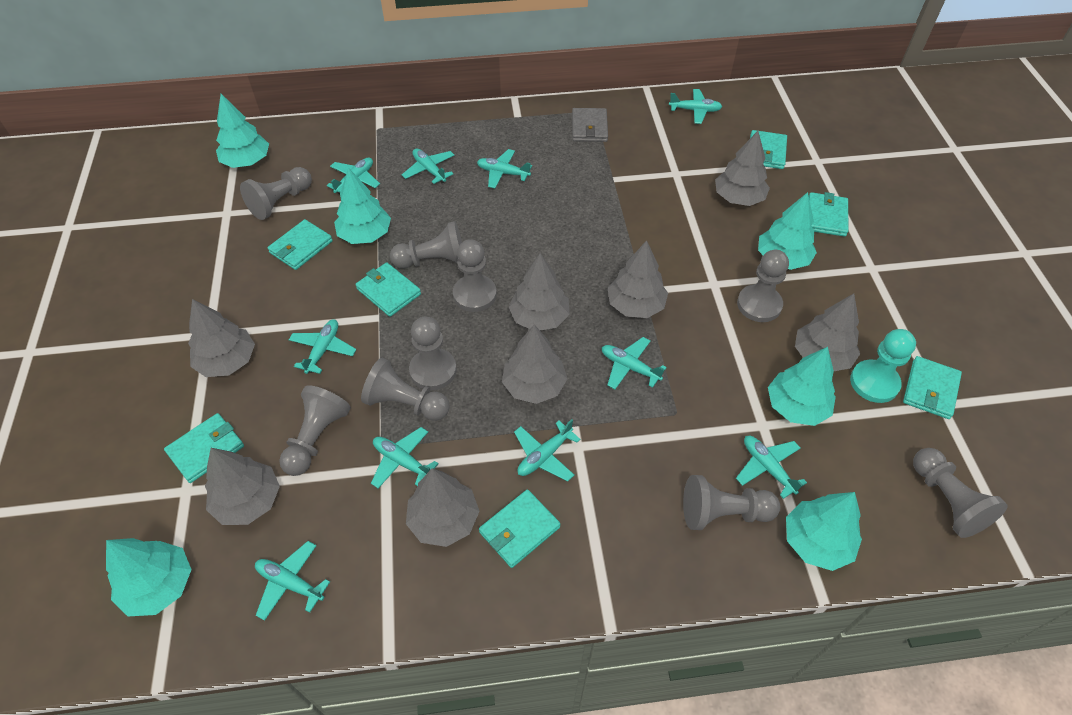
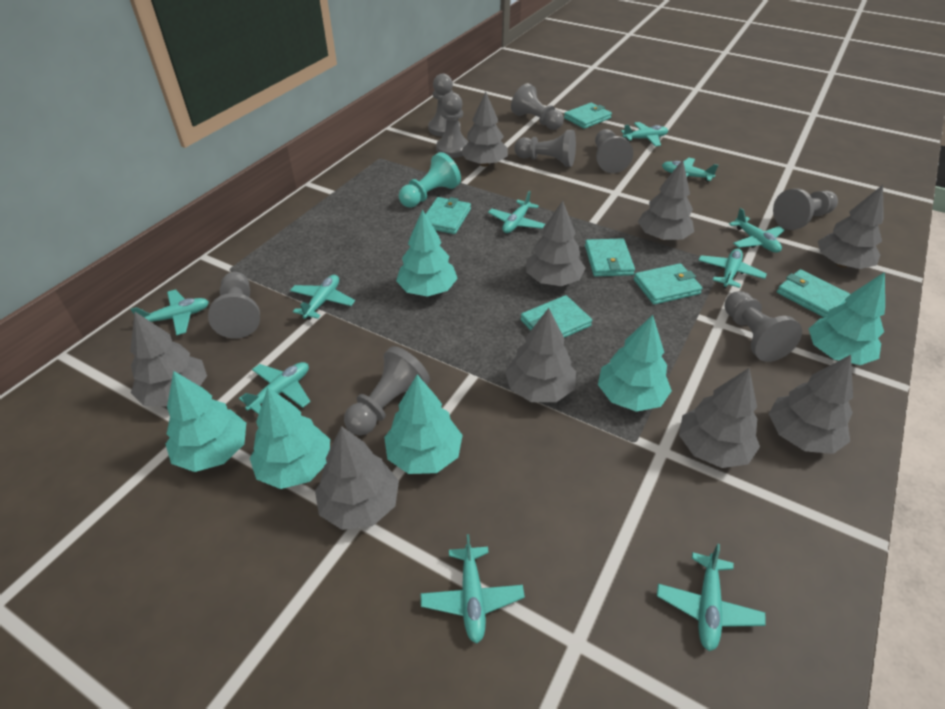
grey tree: 8 -> 9
grey wallet: 1 -> 0
turquoise wallet: 7 -> 6

